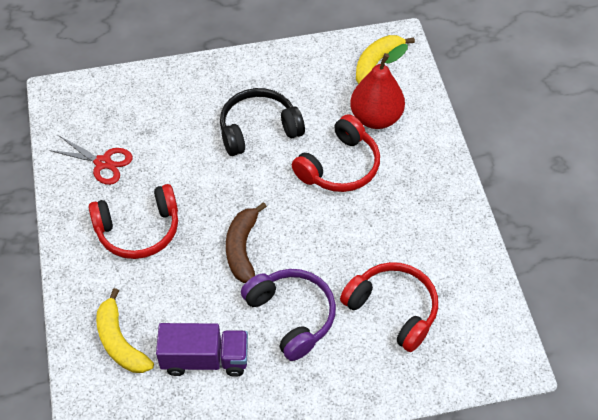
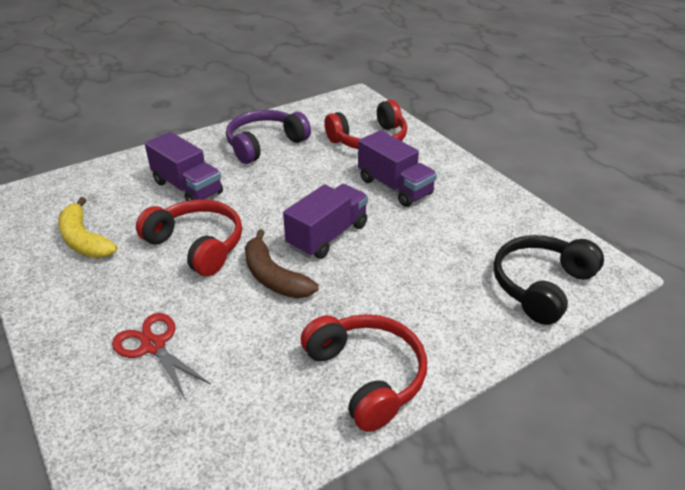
purple truck: 1 -> 3
red pear: 1 -> 0
yellow banana: 2 -> 1

